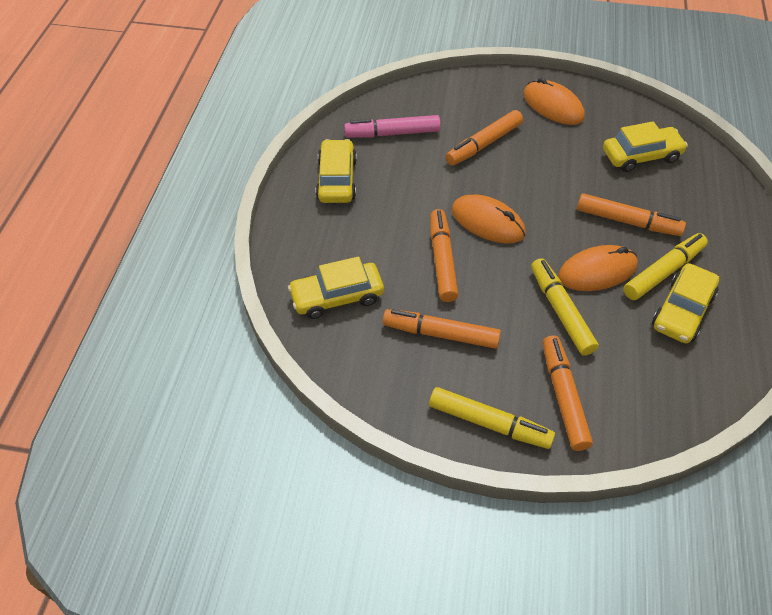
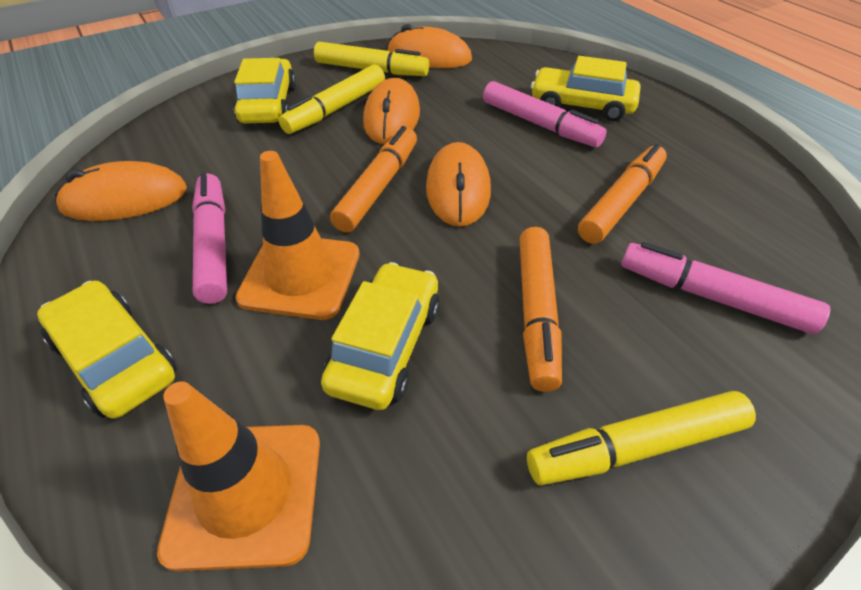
orange marker: 5 -> 3
orange mouse: 3 -> 4
orange traffic cone: 0 -> 2
pink marker: 1 -> 3

